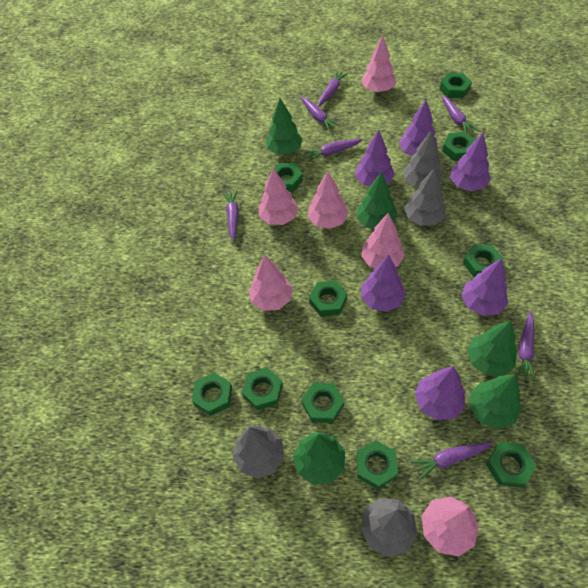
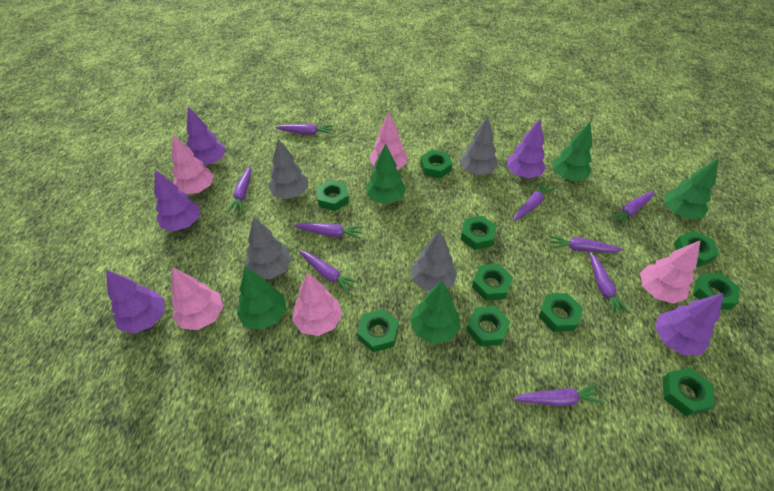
pink tree: 6 -> 5
purple carrot: 7 -> 9
purple tree: 6 -> 5

